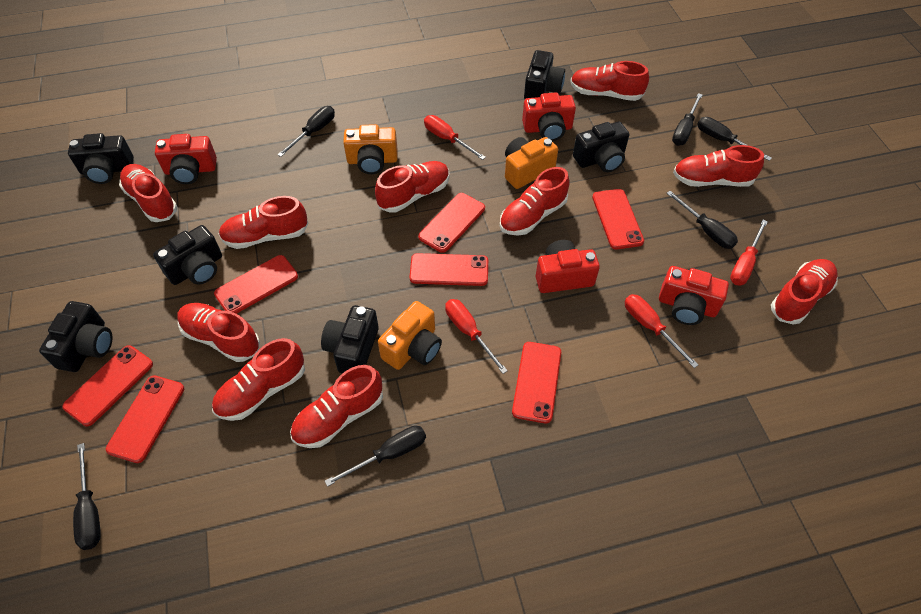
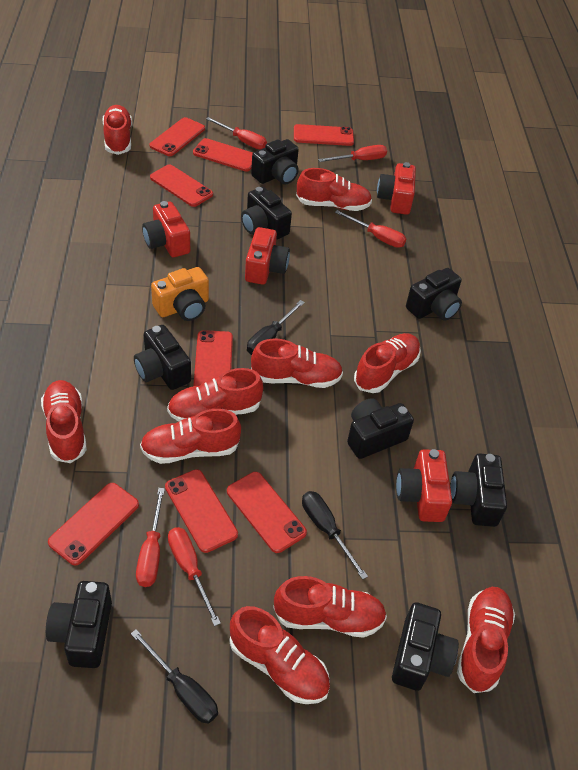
black camera: 6 -> 8
black screwdriver: 6 -> 3
orange camera: 3 -> 1
red phone: 7 -> 8
red screwdriver: 4 -> 5

